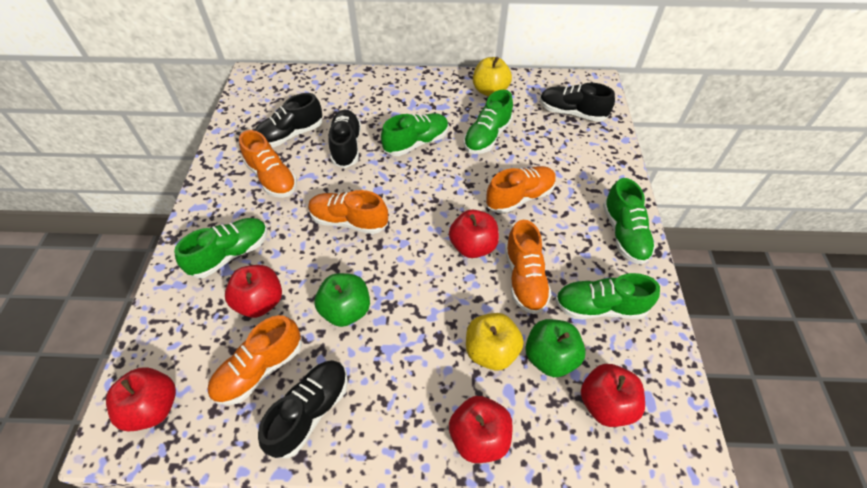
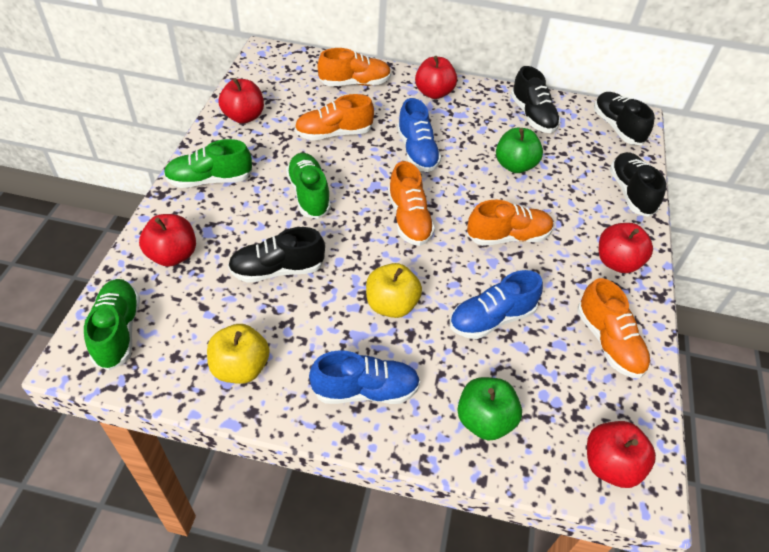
blue shoe: 0 -> 3
green shoe: 5 -> 3

